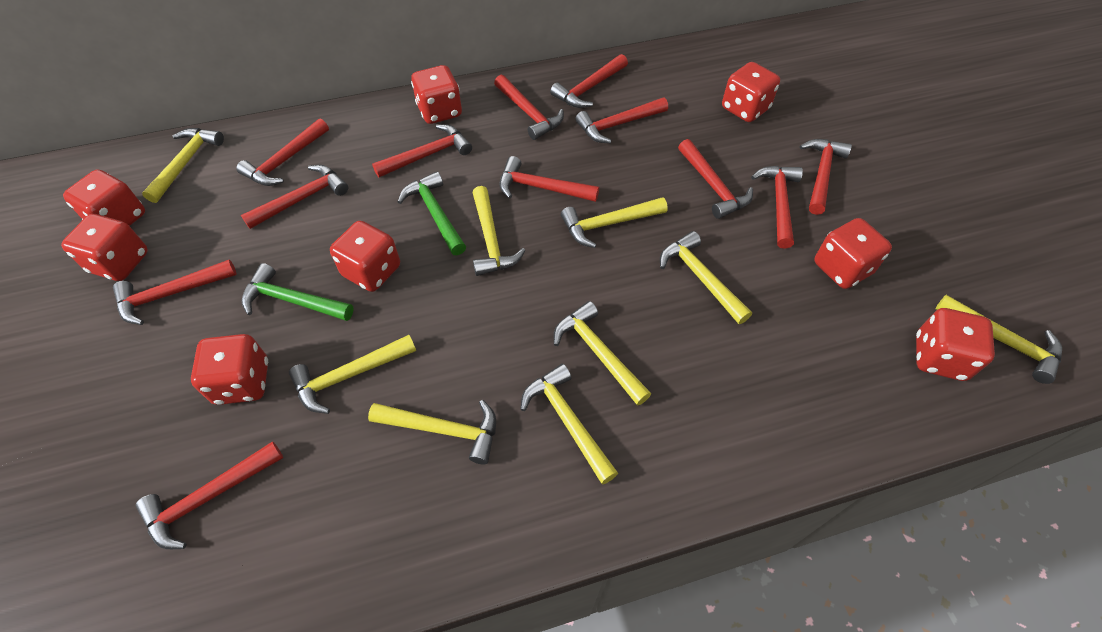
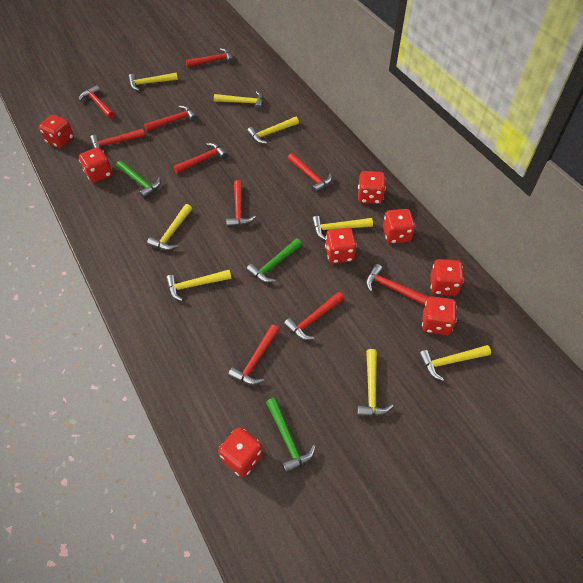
green hammer: 2 -> 3
red hammer: 12 -> 10
yellow hammer: 9 -> 8

